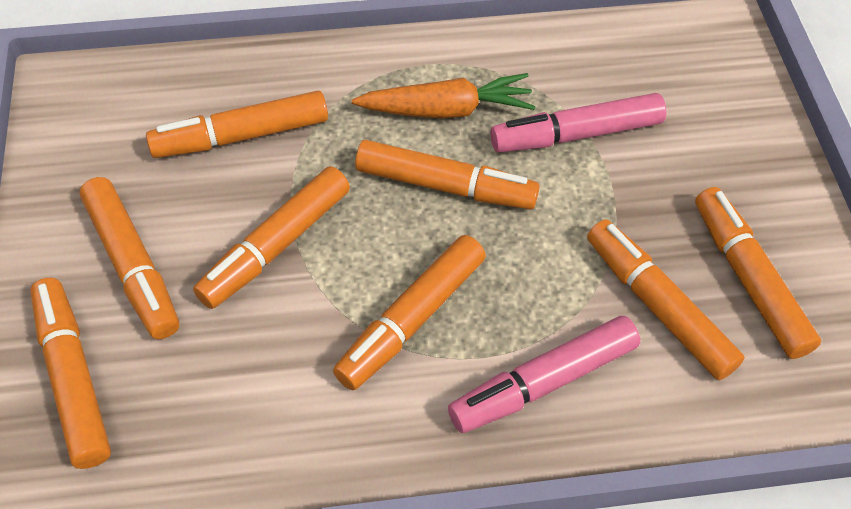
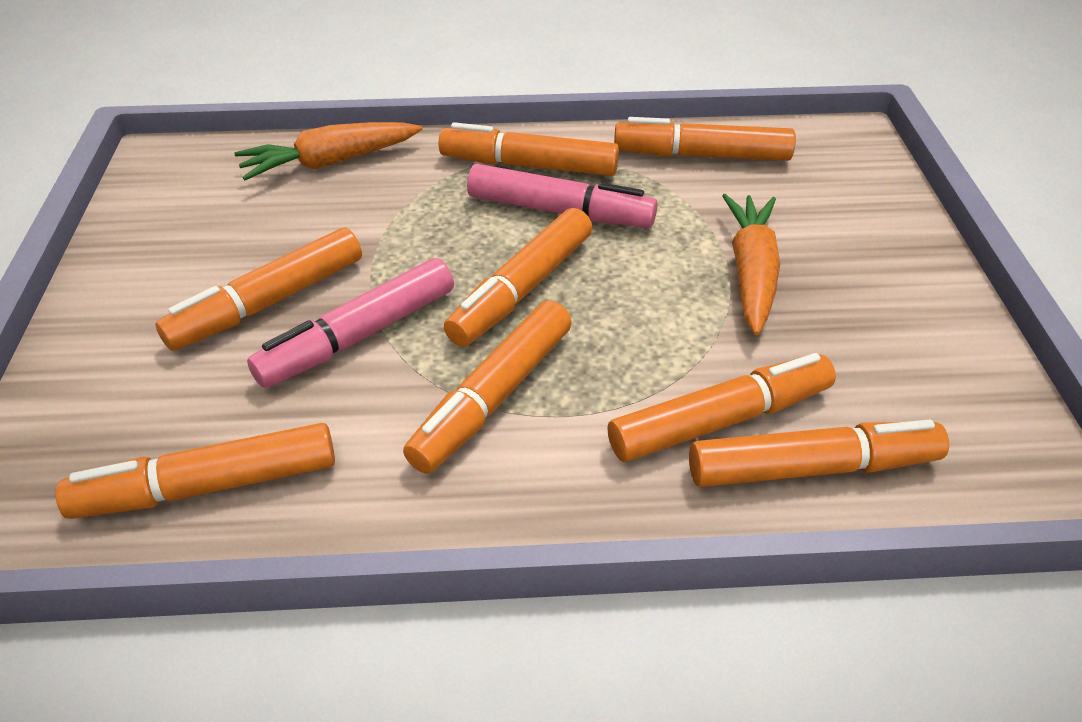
orange carrot: 1 -> 2

